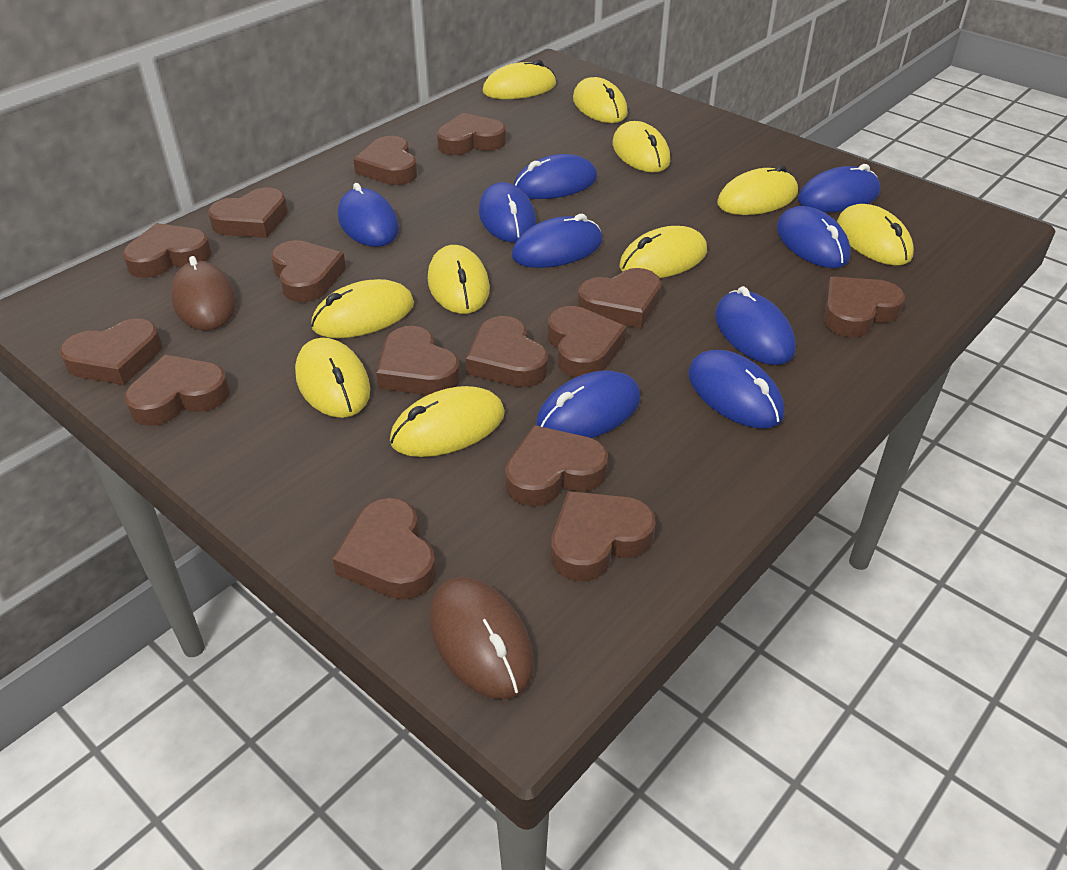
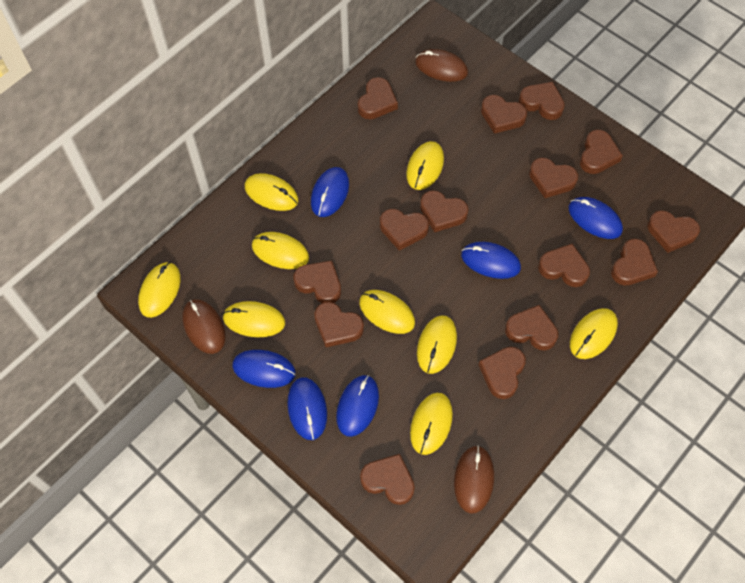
blue mouse: 9 -> 6
brown mouse: 2 -> 3
yellow mouse: 10 -> 9

